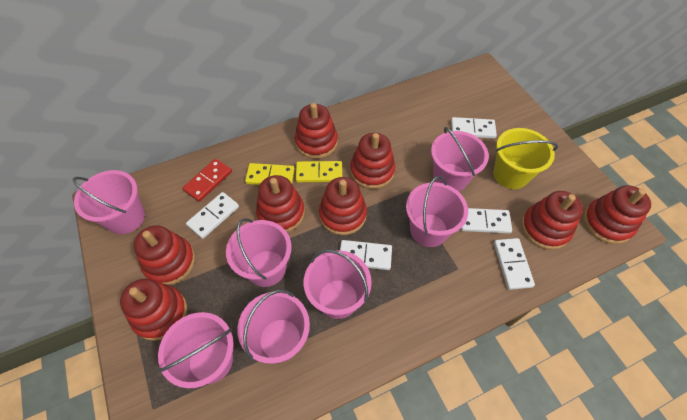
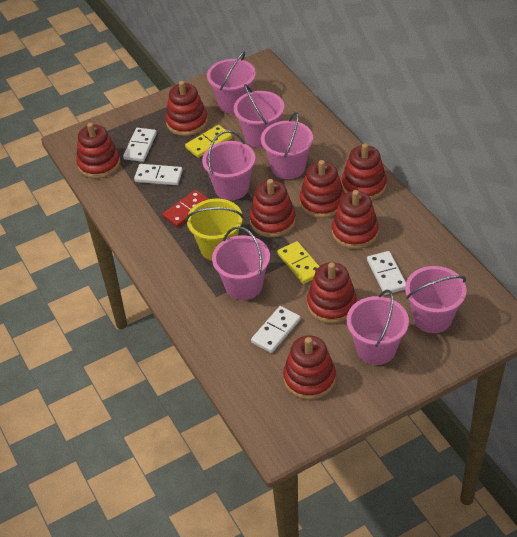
white domino: 5 -> 4

